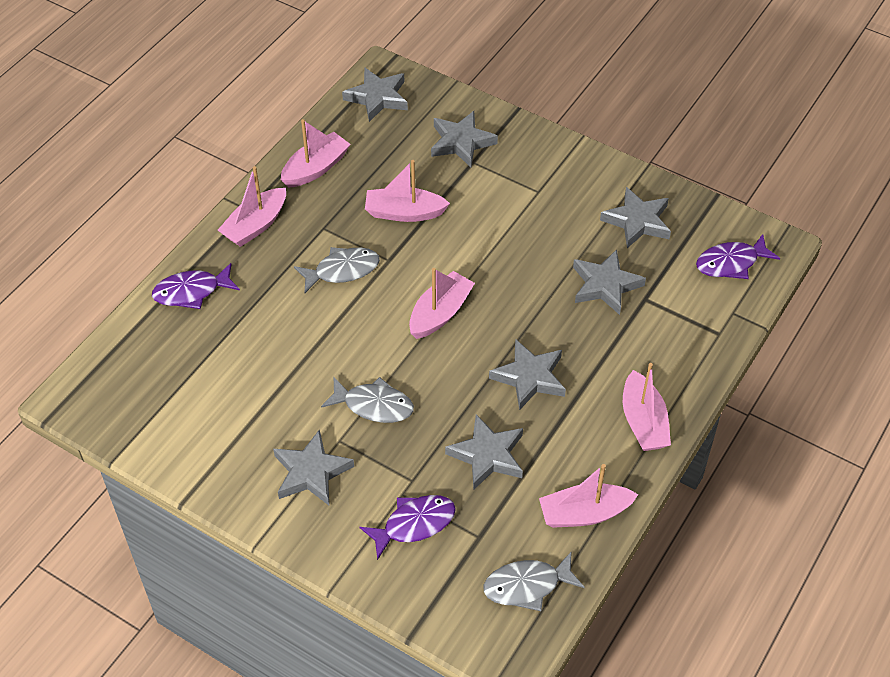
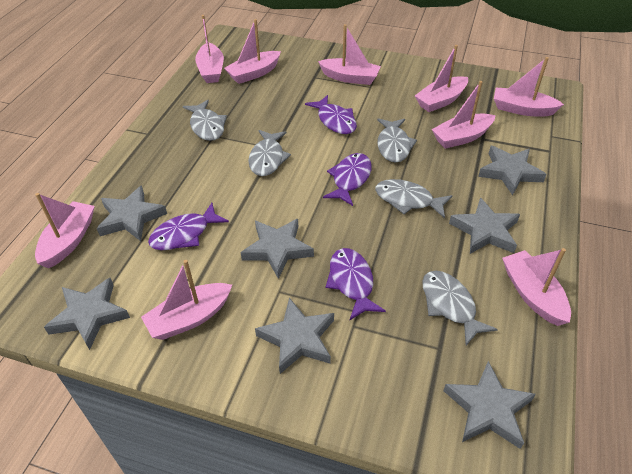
grey fish: 3 -> 5
pink boat: 6 -> 9
purple fish: 3 -> 4

